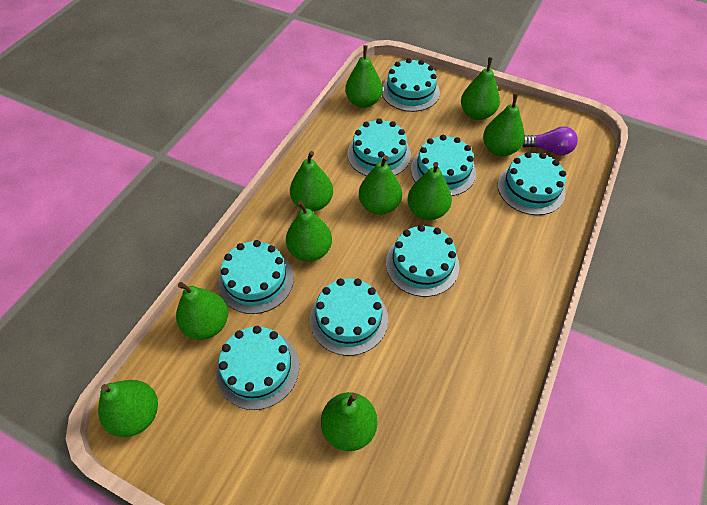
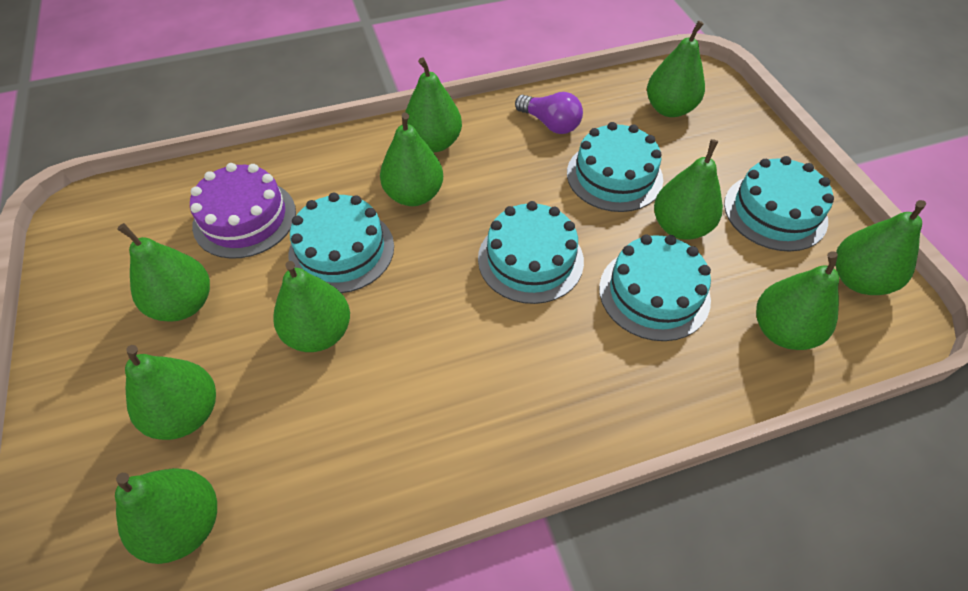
purple cake: 0 -> 1
turquoise cake: 8 -> 5

